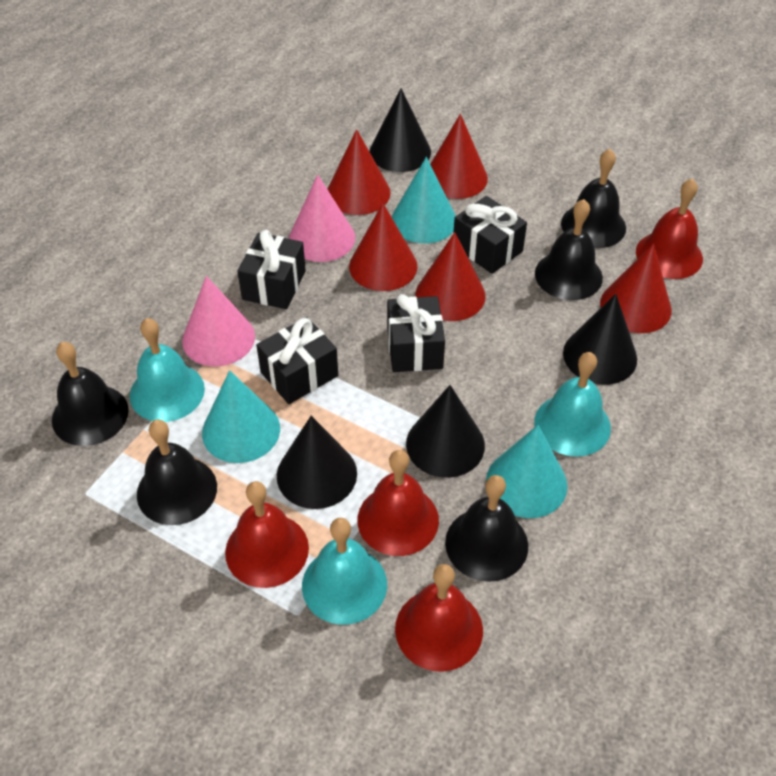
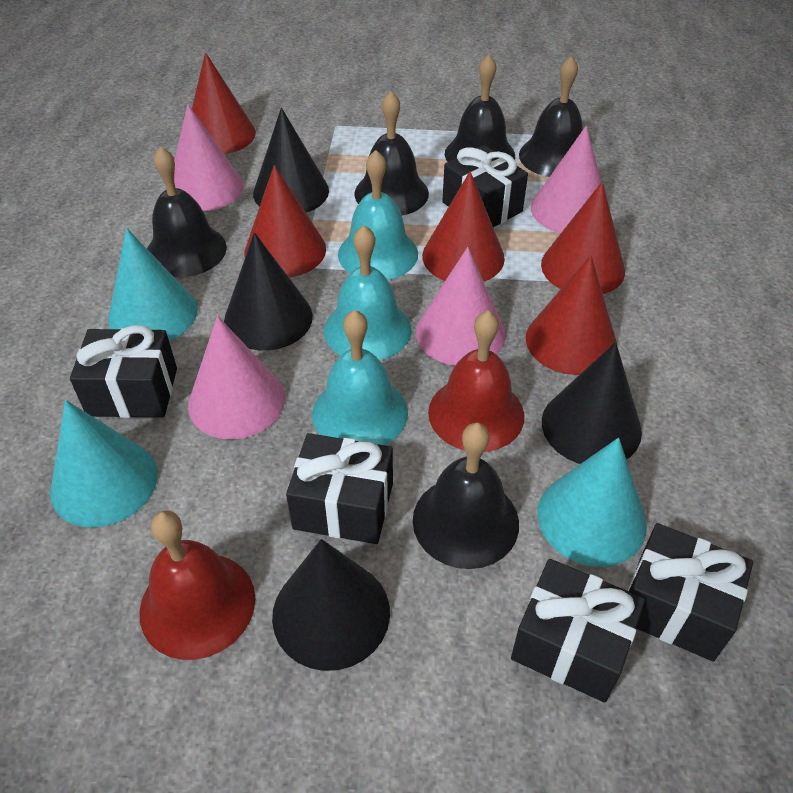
black gift: 4 -> 5
pink cone: 2 -> 4
red bell: 4 -> 2

